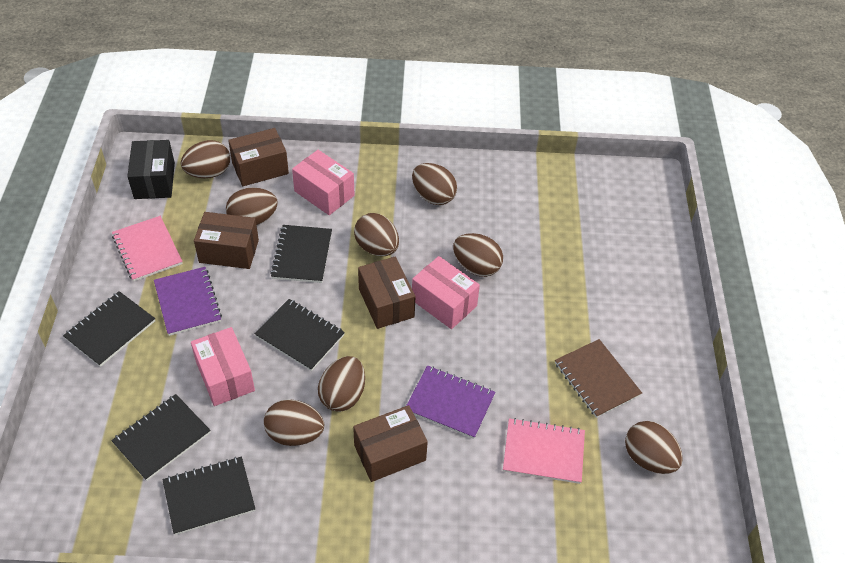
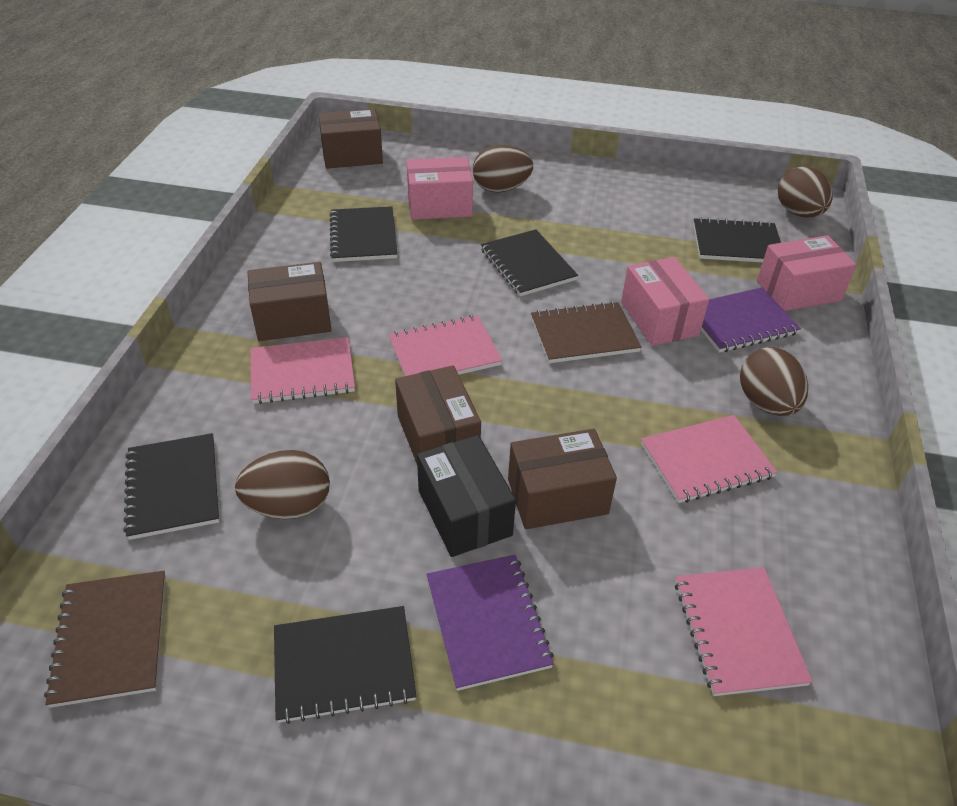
brown egg: 8 -> 4
brown notebook: 1 -> 2
pink notebook: 2 -> 4

